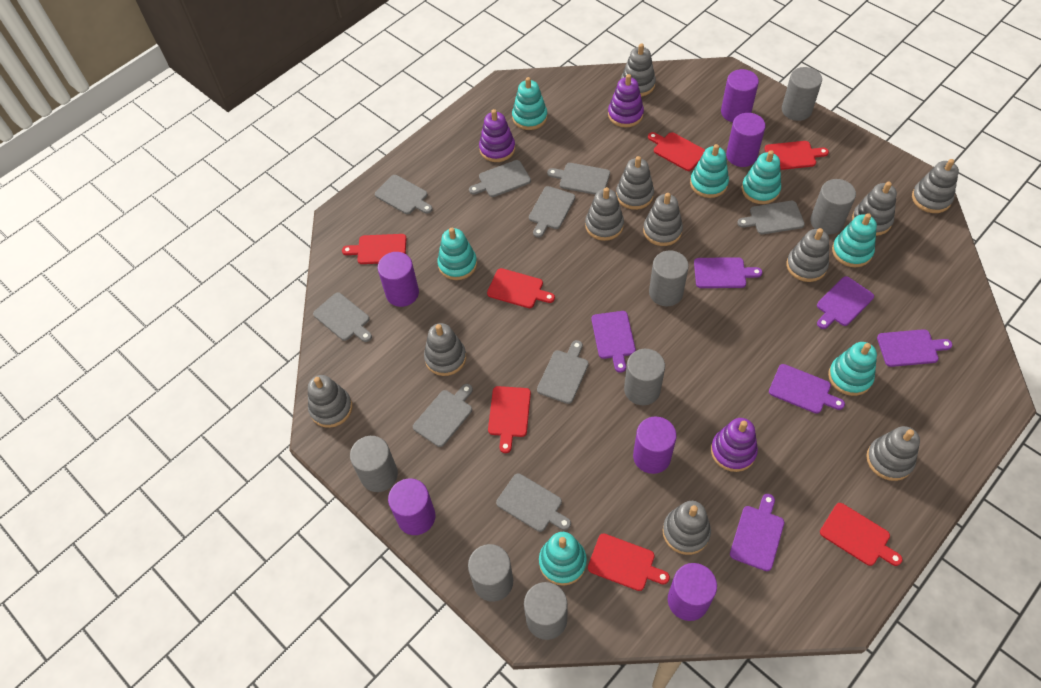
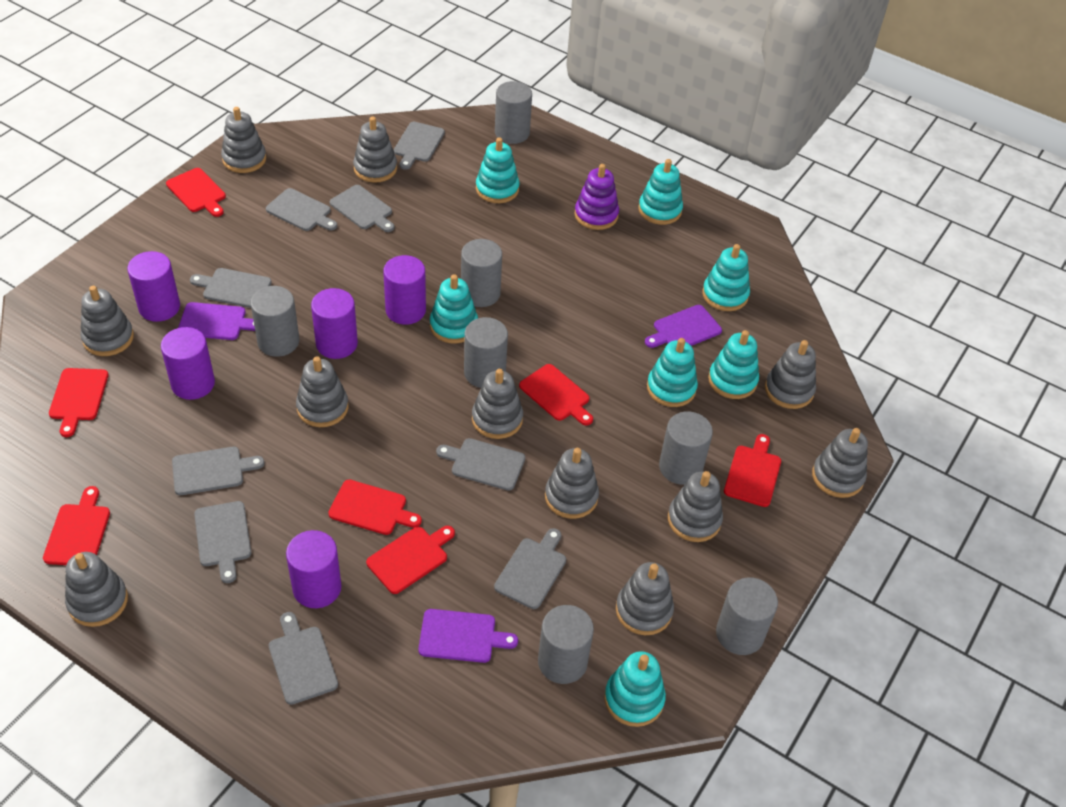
purple cutting board: 6 -> 3
purple cylinder: 6 -> 5
purple stacking toy: 3 -> 1

